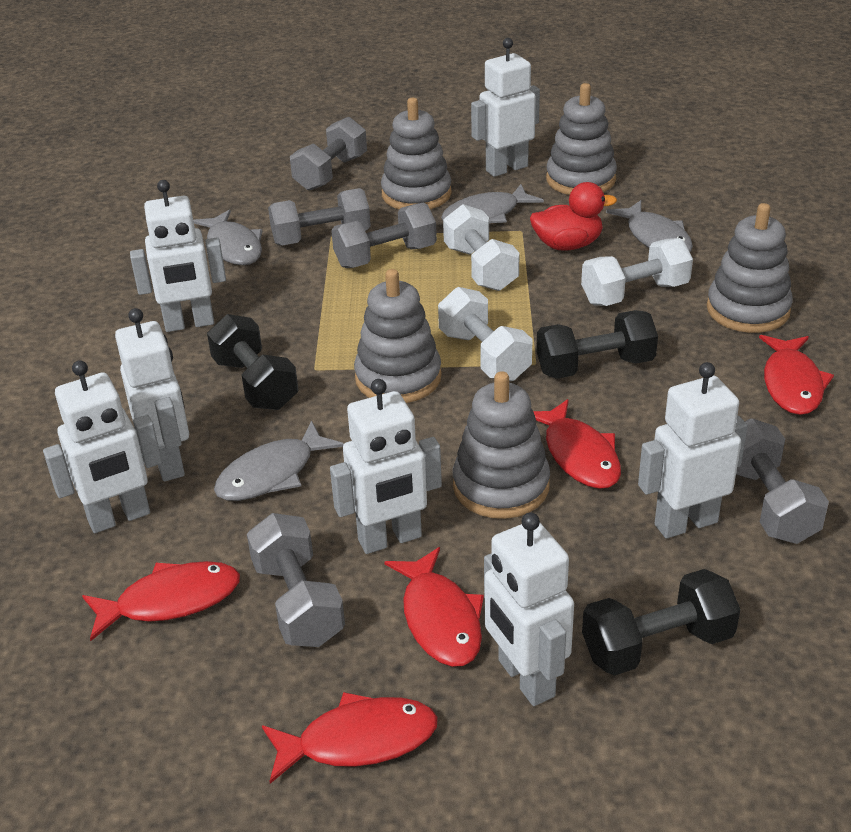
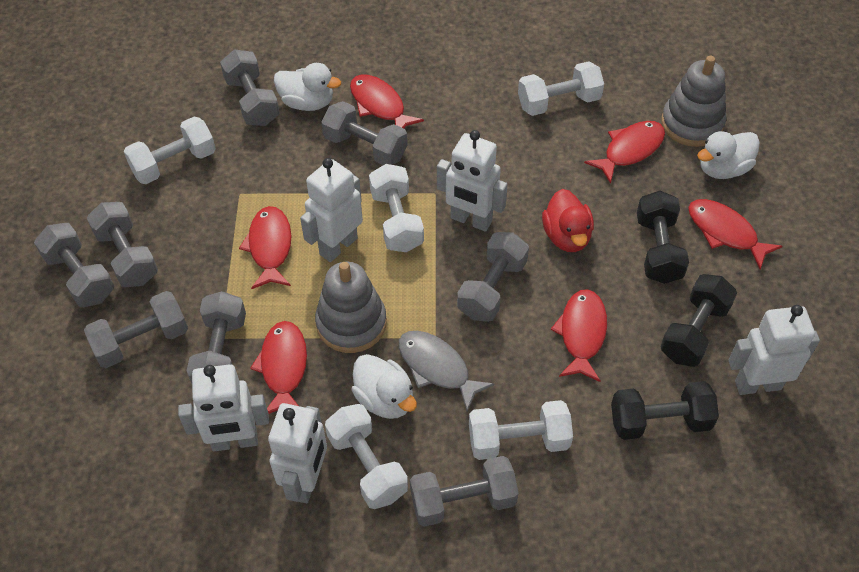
grey dumbbell: 5 -> 8
grey fish: 4 -> 1
grey stacking toy: 5 -> 2
red fish: 5 -> 6
white duck: 0 -> 3
white dumbbell: 3 -> 5
white robot: 7 -> 5

